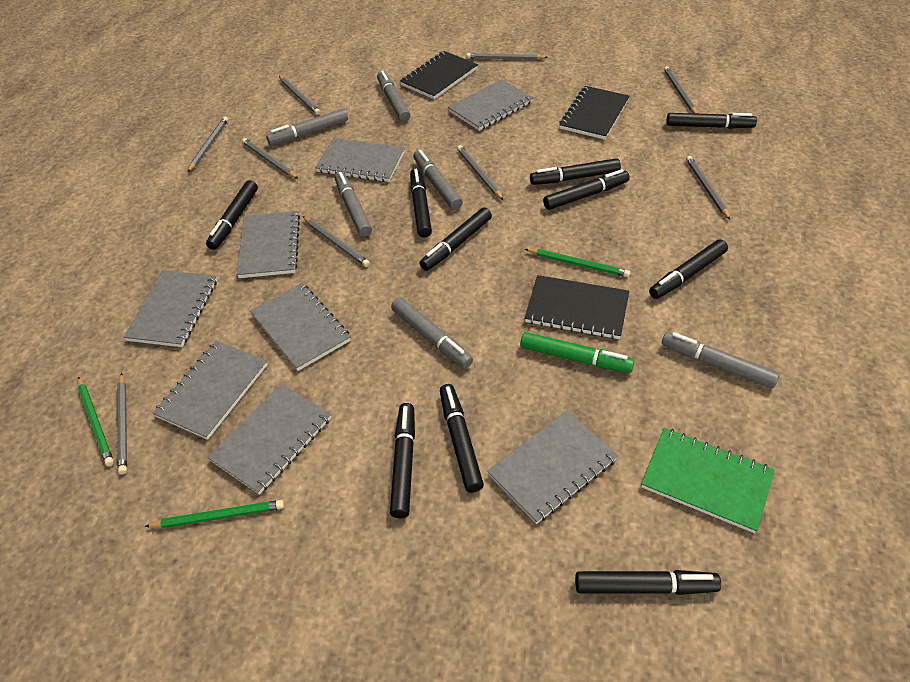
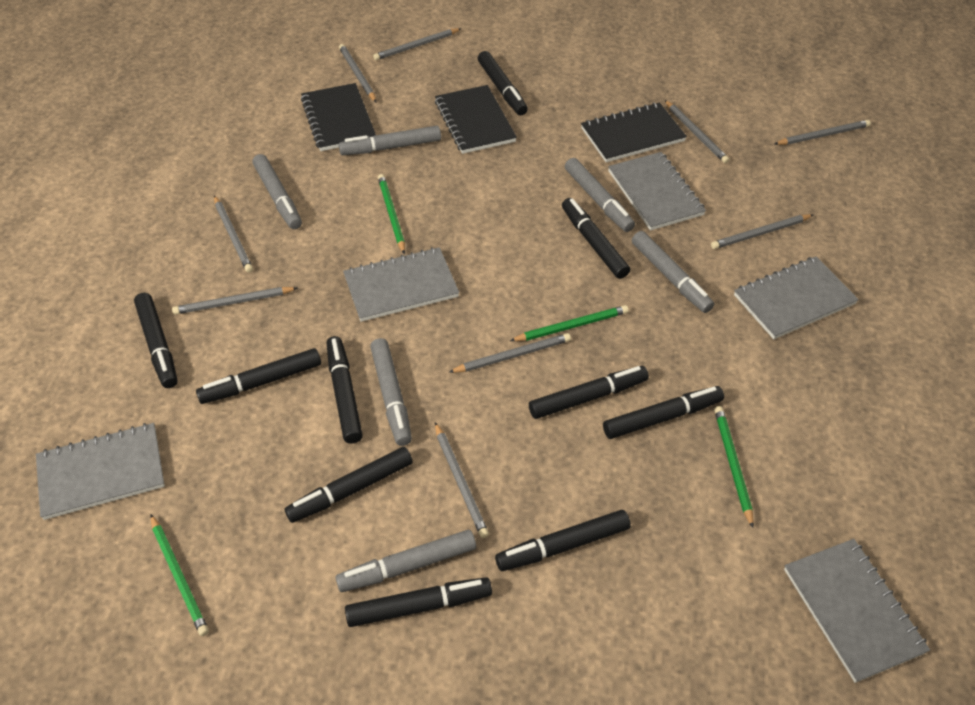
green marker: 1 -> 0
green notebook: 1 -> 0
green pencil: 3 -> 4
grey notebook: 8 -> 5

